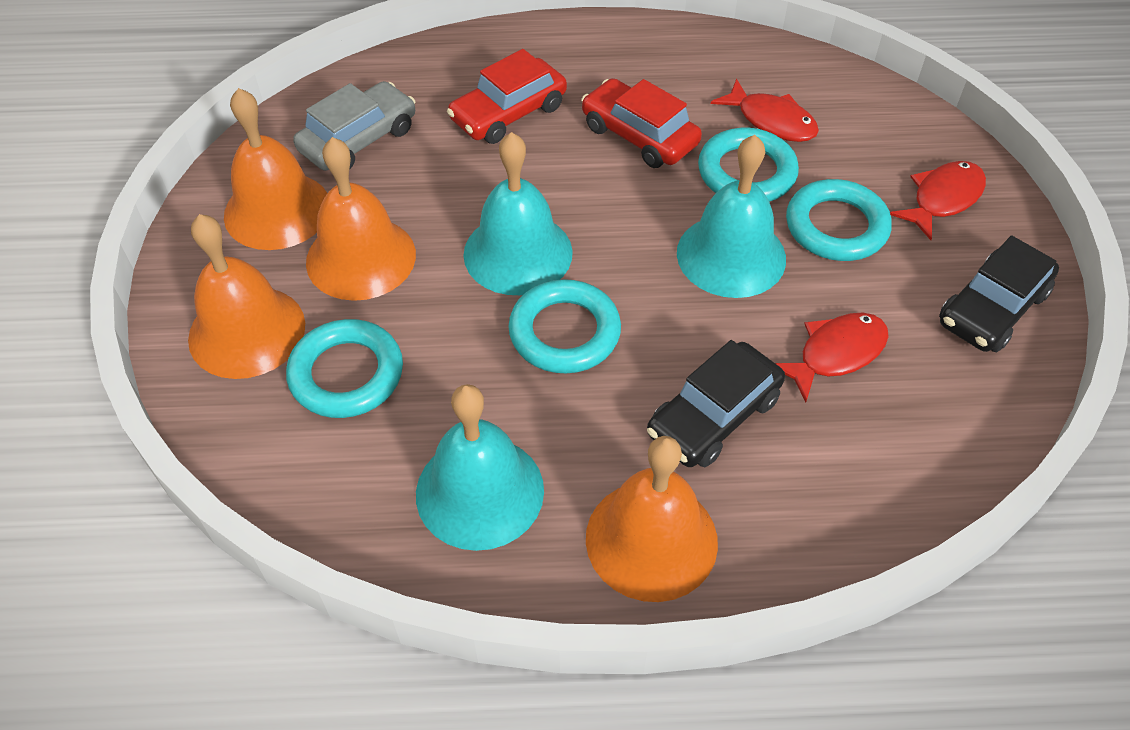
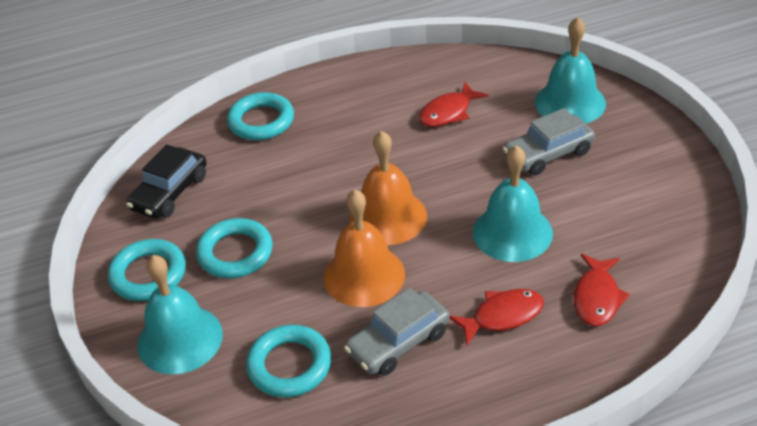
black car: 2 -> 1
grey car: 1 -> 2
orange bell: 4 -> 2
red car: 2 -> 0

